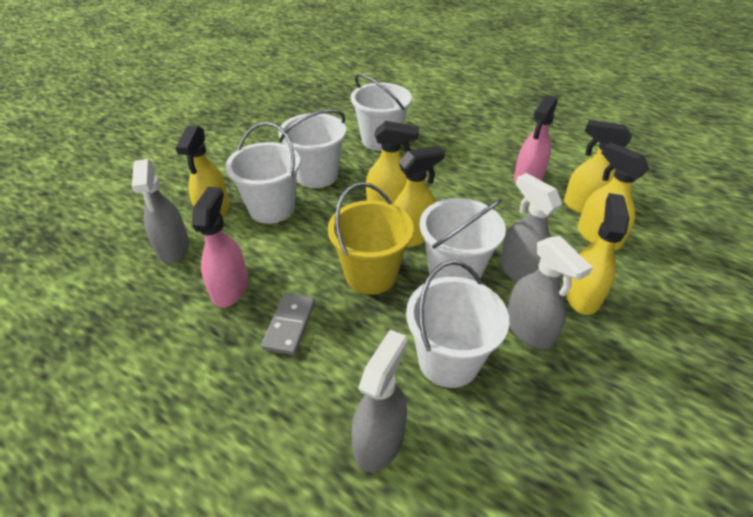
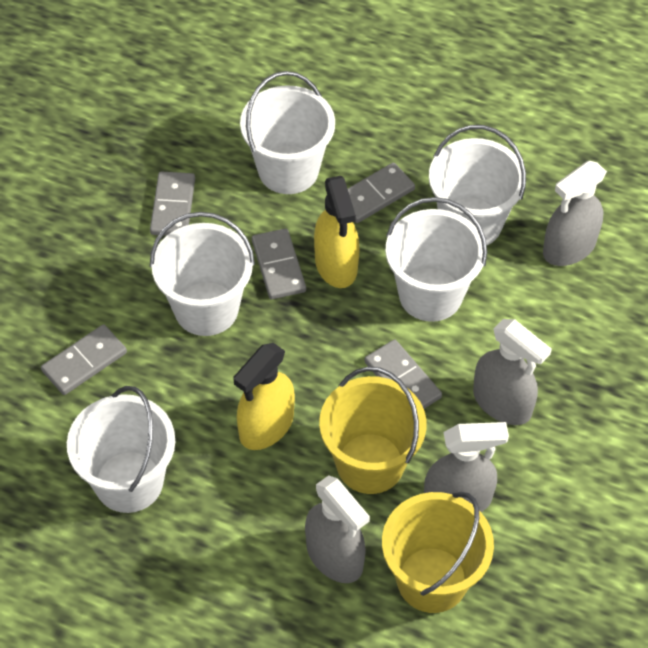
grey domino: 1 -> 5
pink spray bottle: 2 -> 0
yellow bucket: 1 -> 2
yellow spray bottle: 6 -> 2

